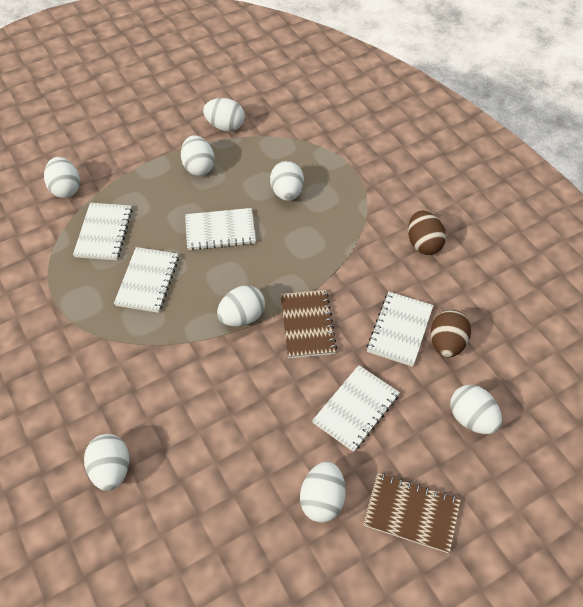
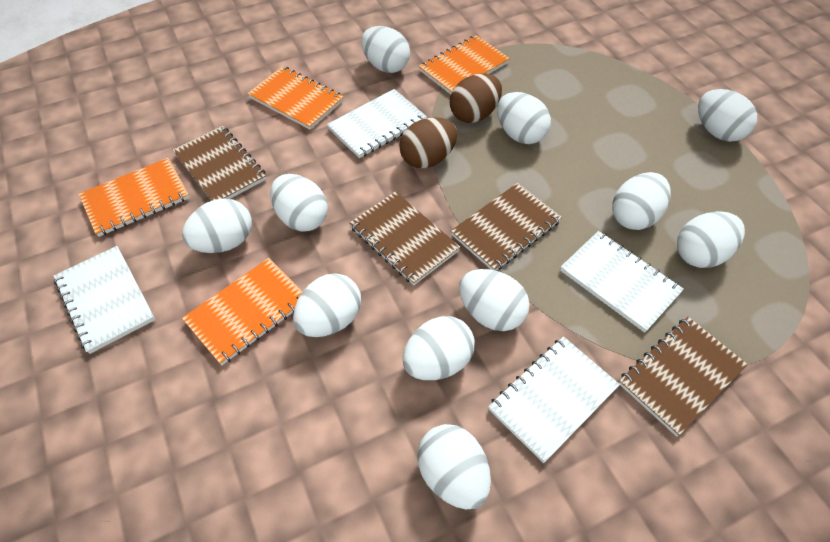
brown notebook: 2 -> 4
orange notebook: 0 -> 4
white egg: 8 -> 11
white notebook: 5 -> 4

